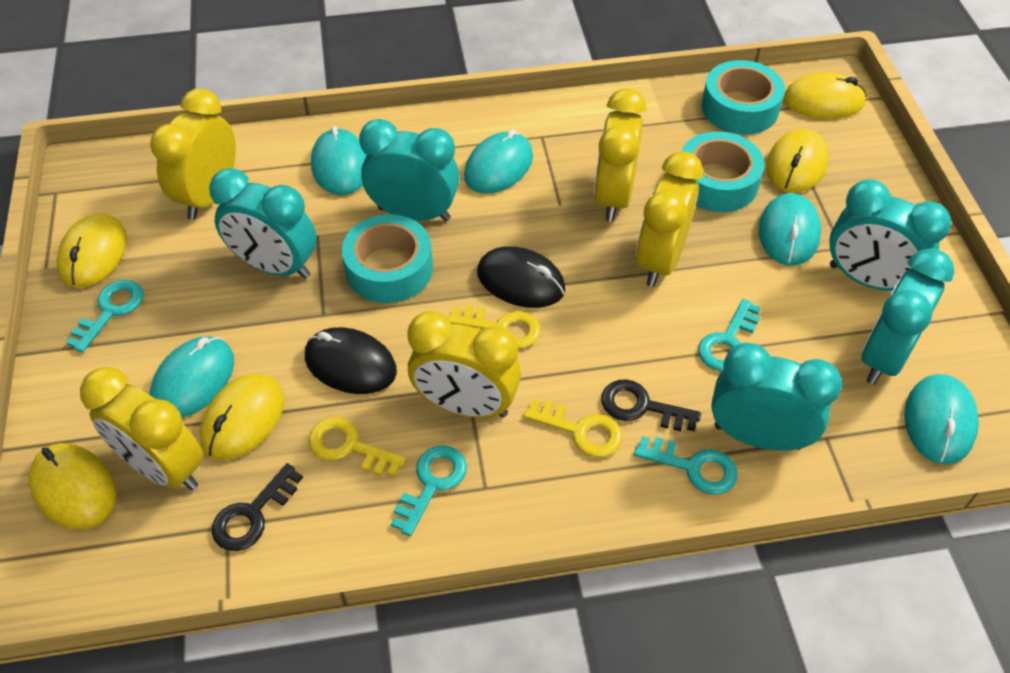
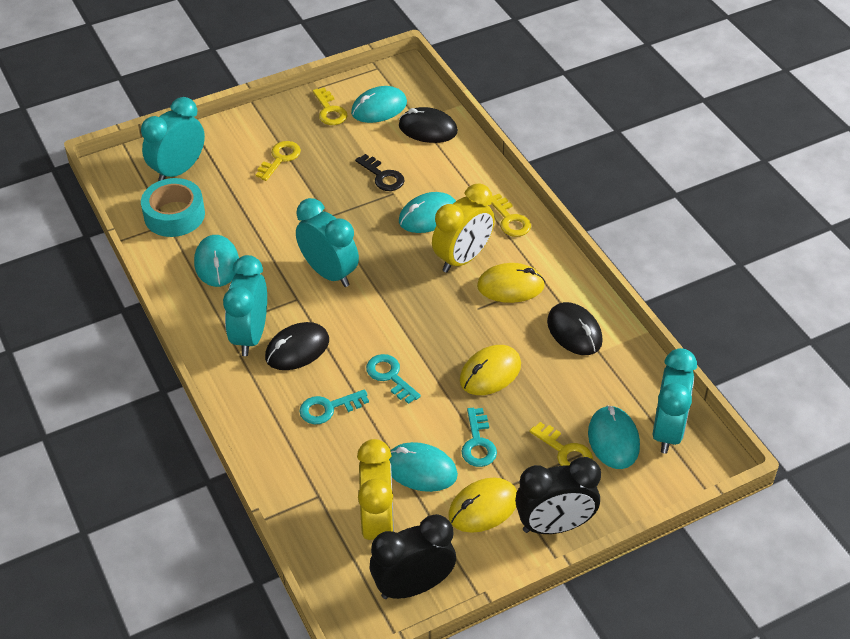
black clock: 0 -> 2
black key: 2 -> 1
black mouse: 2 -> 3
turquoise clock: 5 -> 4
turquoise key: 4 -> 3
turquoise tape: 3 -> 1
yellow clock: 5 -> 2
yellow key: 3 -> 4
yellow mouse: 5 -> 3

